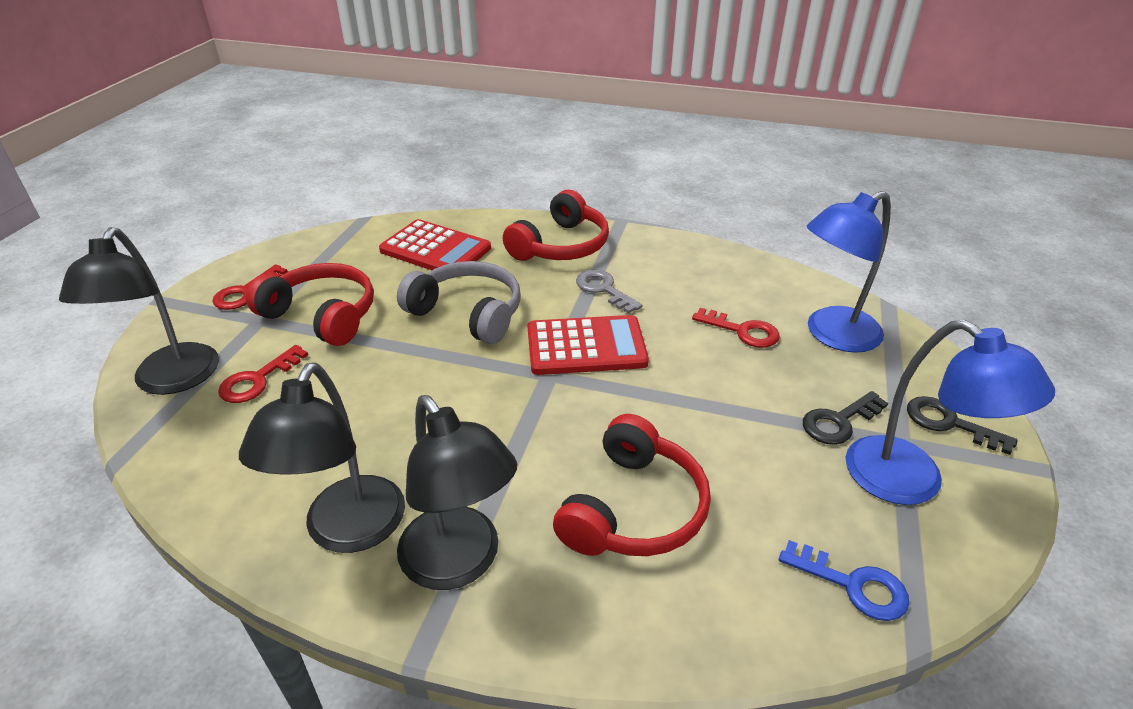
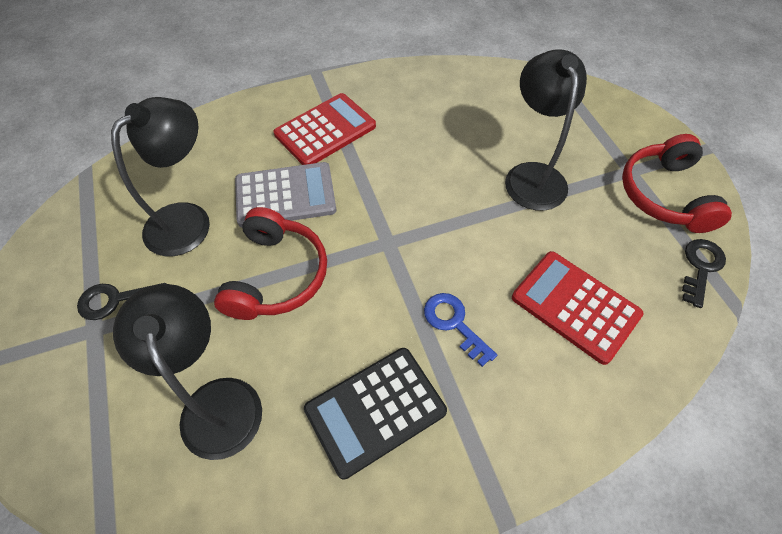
black calculator: 0 -> 1
blue lamp: 2 -> 0
grey calculator: 0 -> 1
grey headphones: 1 -> 0
grey key: 1 -> 0
red headphones: 3 -> 2
red key: 3 -> 0

